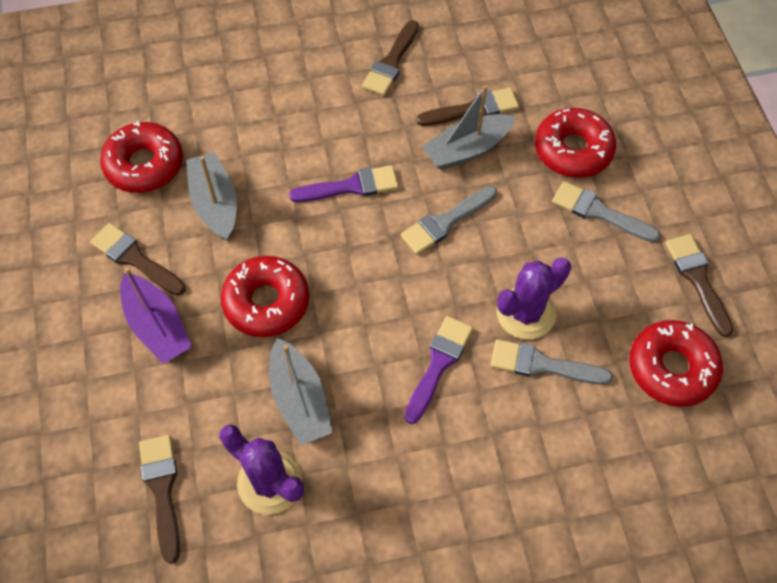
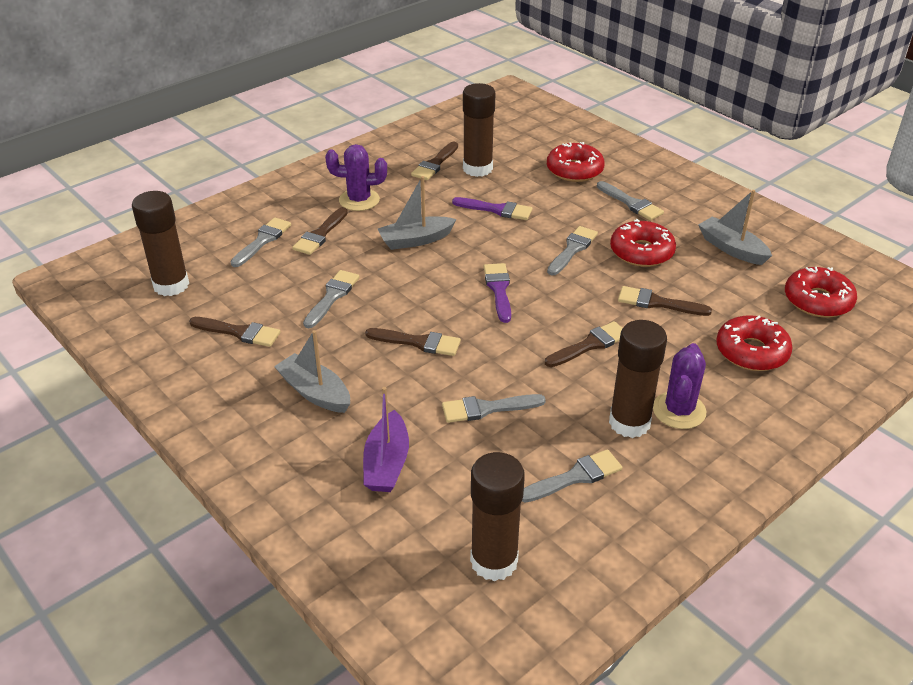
brown brush: 5 -> 6
brown glue stick: 0 -> 4
grey brush: 3 -> 6

